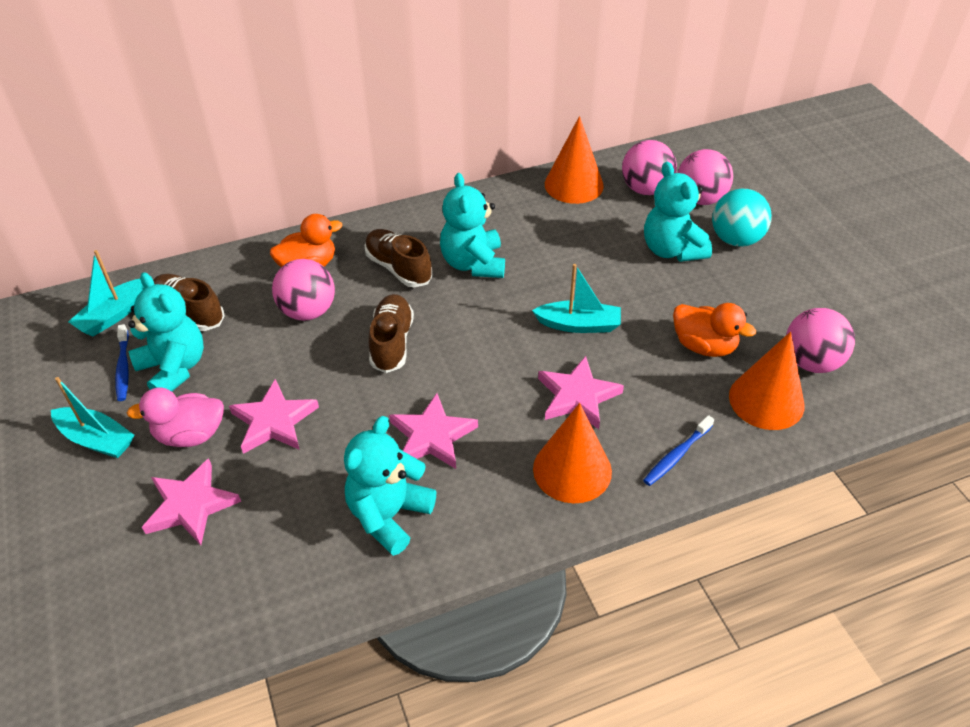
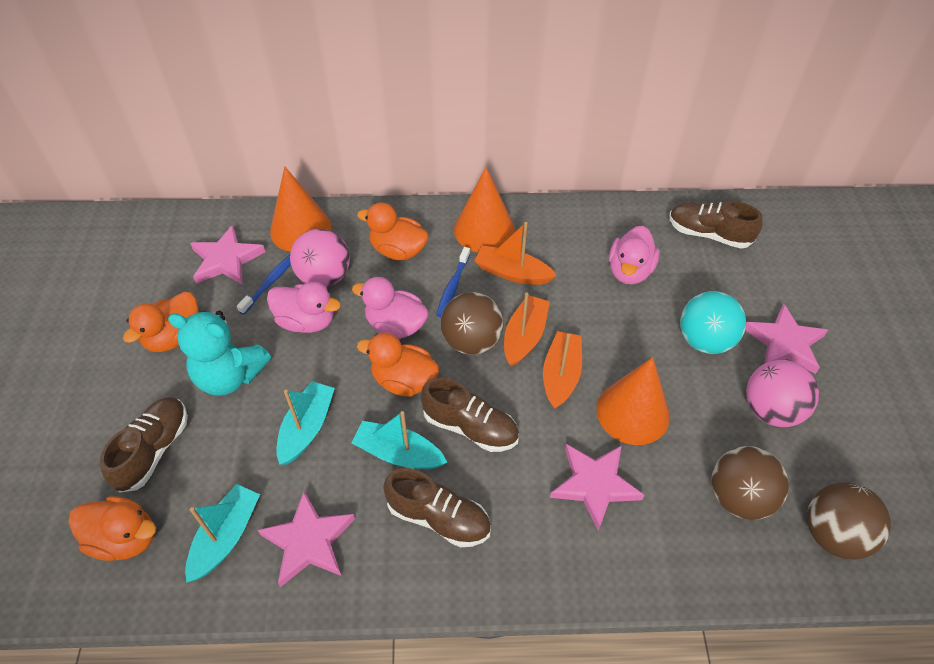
brown ball: 0 -> 3
brown shoe: 3 -> 4
orange boat: 0 -> 3
orange duck: 2 -> 4
pink ball: 4 -> 2
pink duck: 1 -> 3
turquoise teddy bear: 4 -> 1

